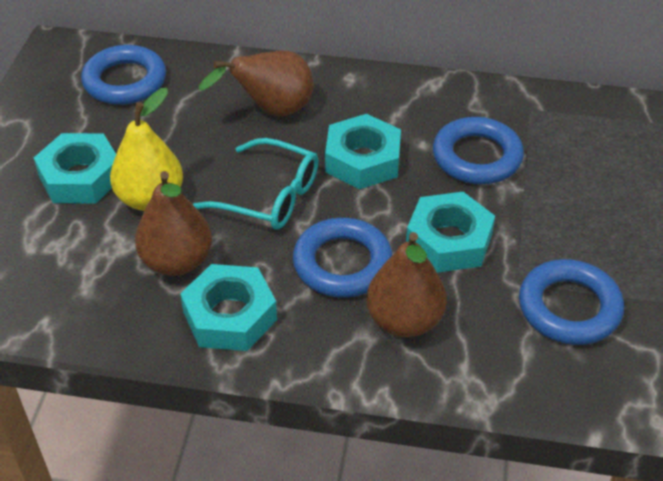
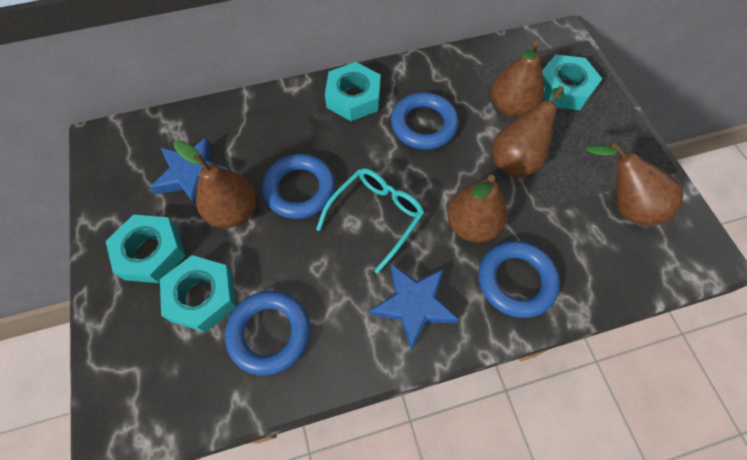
blue star: 0 -> 2
brown pear: 3 -> 5
yellow pear: 1 -> 0

